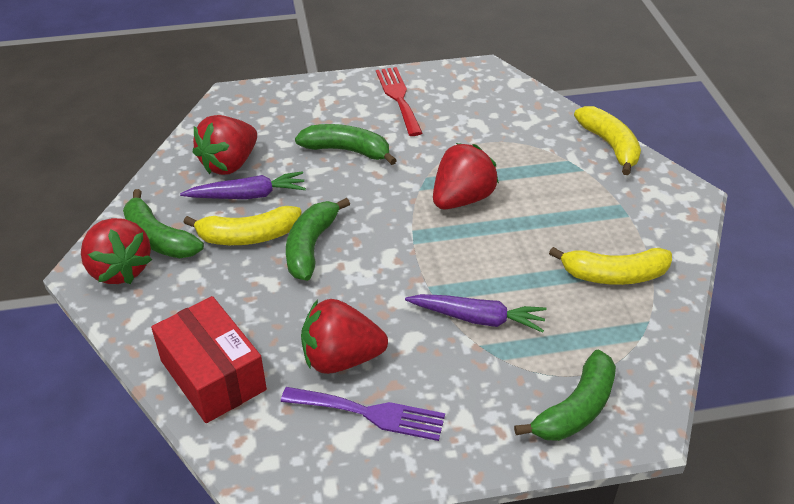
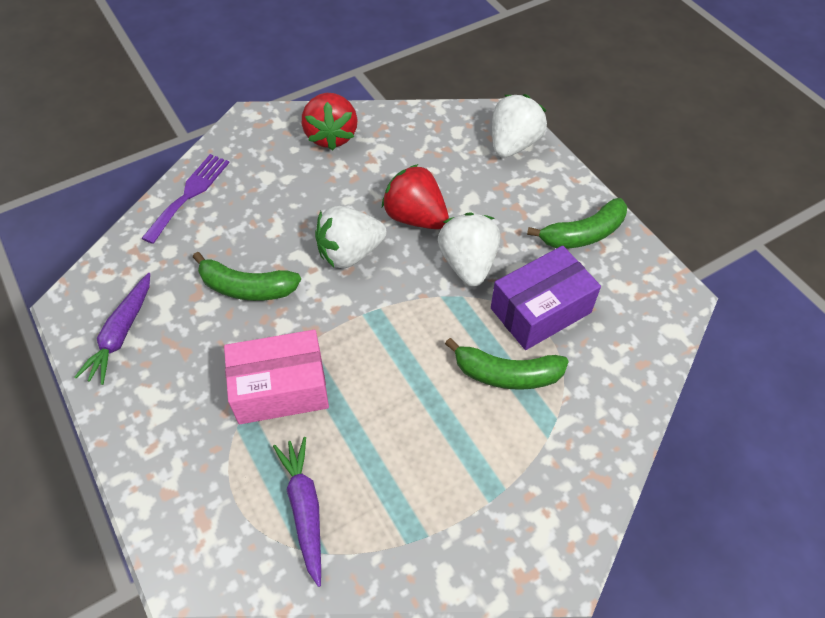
green banana: 4 -> 3
pink box: 0 -> 1
purple box: 0 -> 1
red box: 1 -> 0
red fork: 1 -> 0
red strawberry: 4 -> 2
white strawberry: 0 -> 3
yellow banana: 3 -> 0

